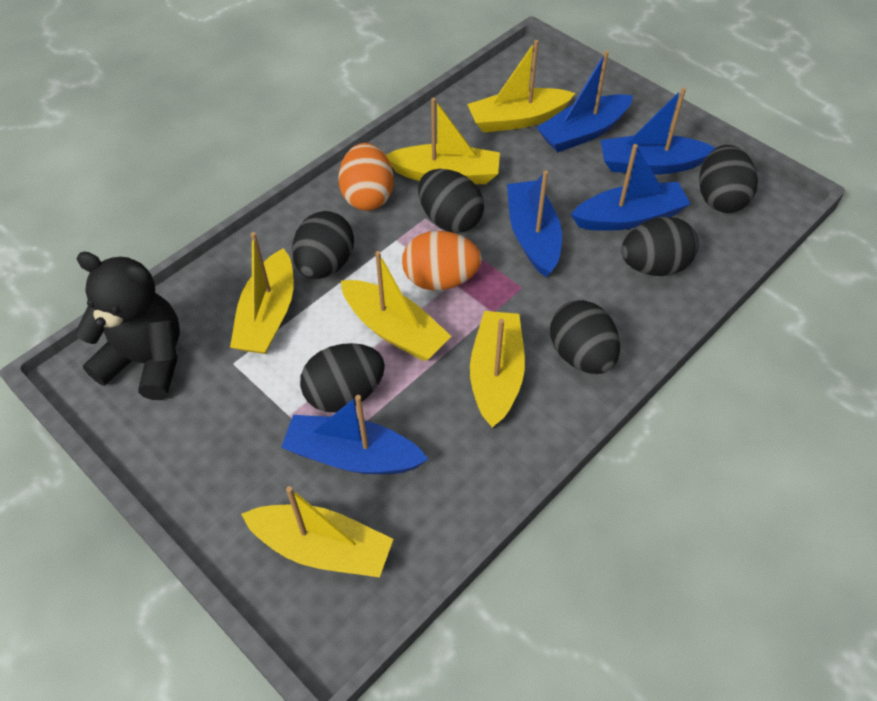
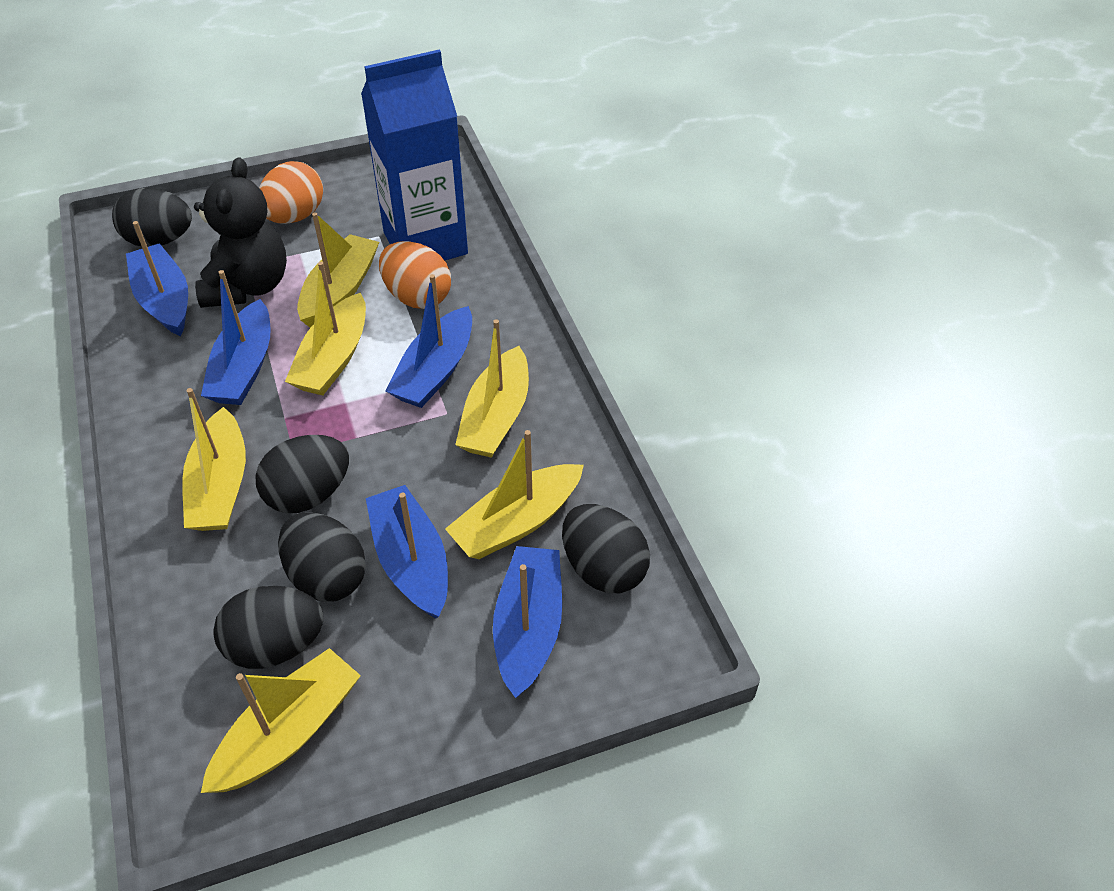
black egg: 6 -> 5
blue carton: 0 -> 1

